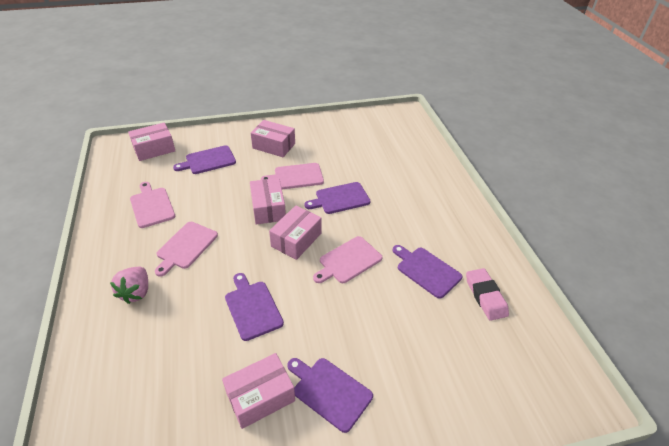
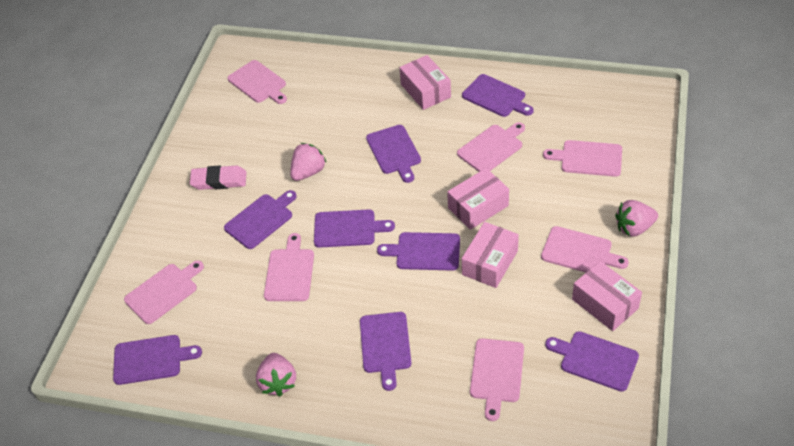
pink box: 5 -> 4
pink cutting board: 4 -> 7
pink strawberry: 1 -> 3
purple cutting board: 5 -> 8

